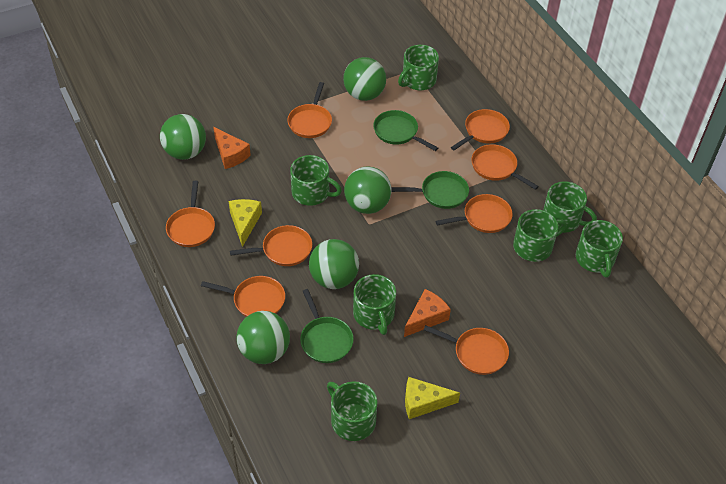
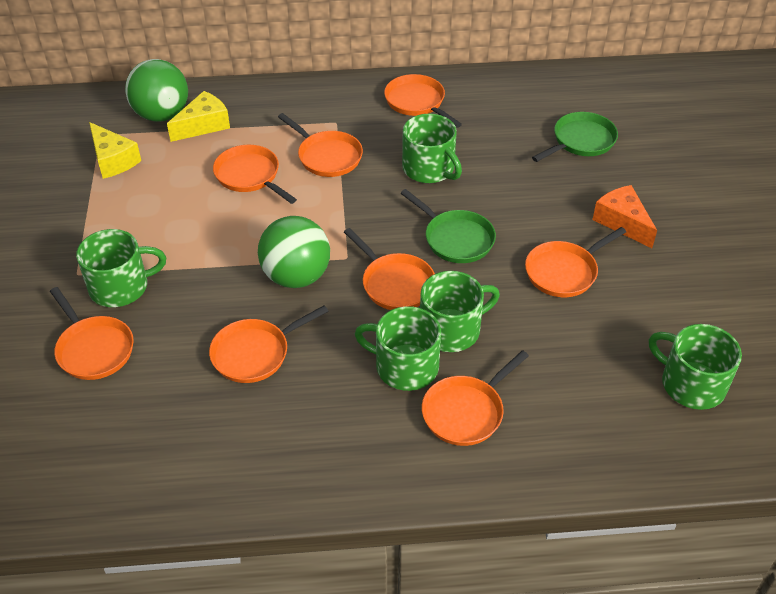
green ball: 5 -> 2
green mug: 7 -> 5
green pan: 3 -> 2
orange cheese: 2 -> 1

